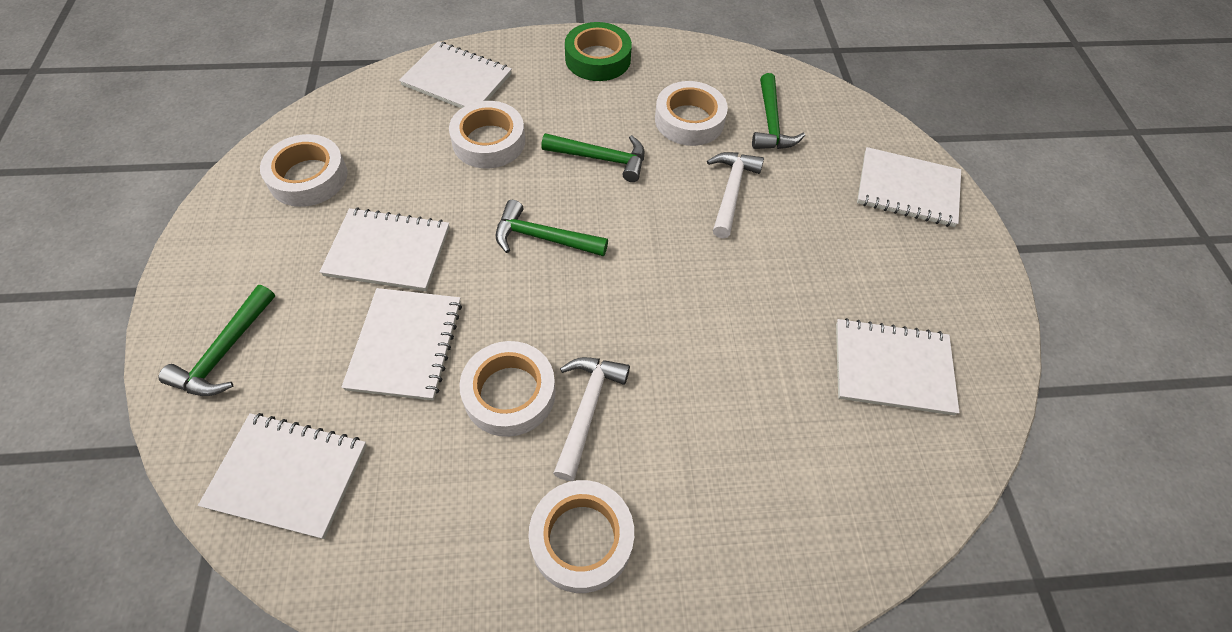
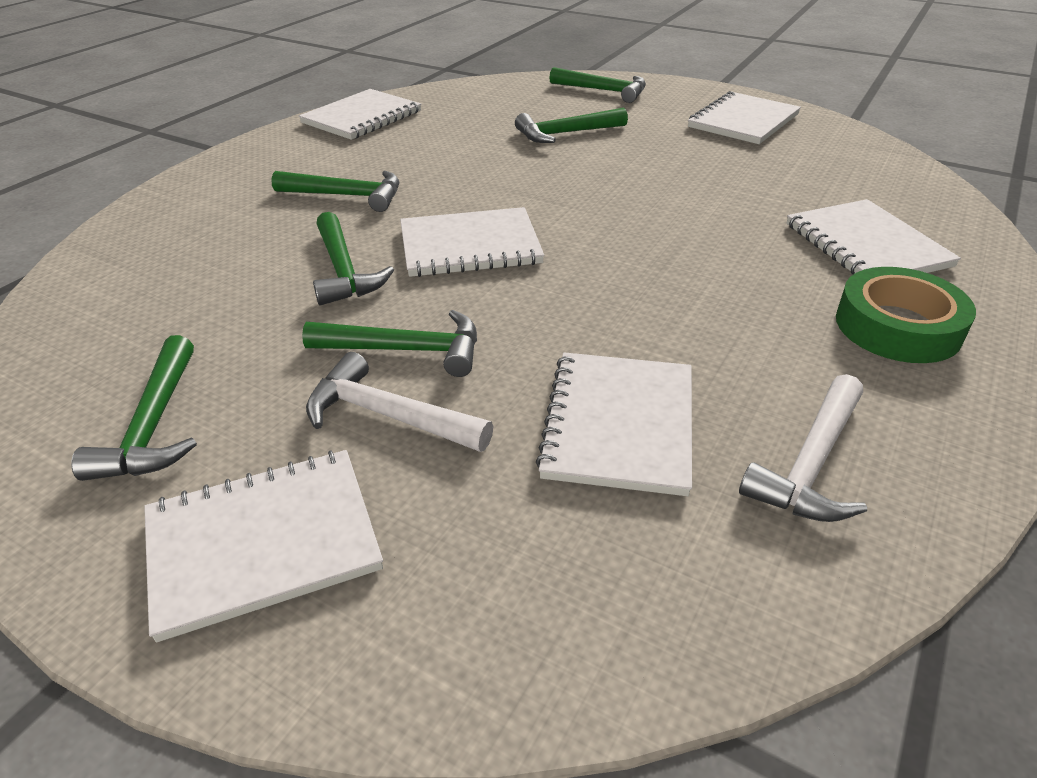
green hammer: 4 -> 6
white tape: 5 -> 0

